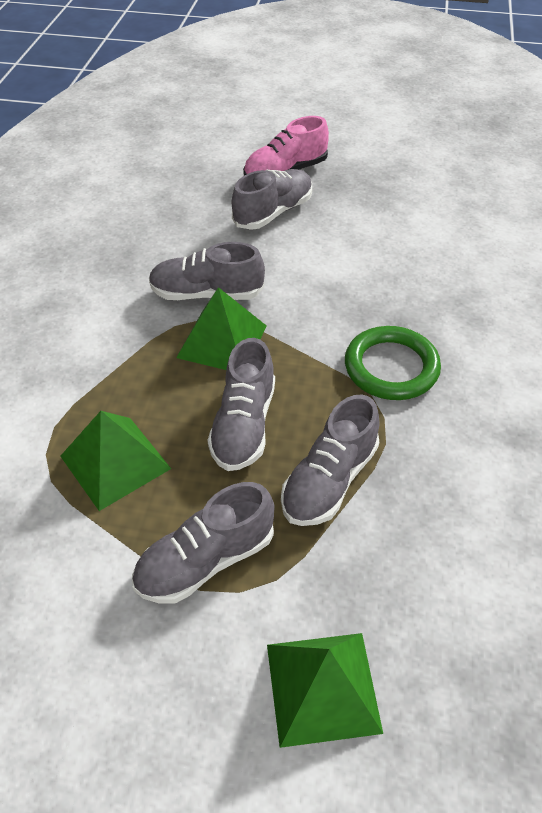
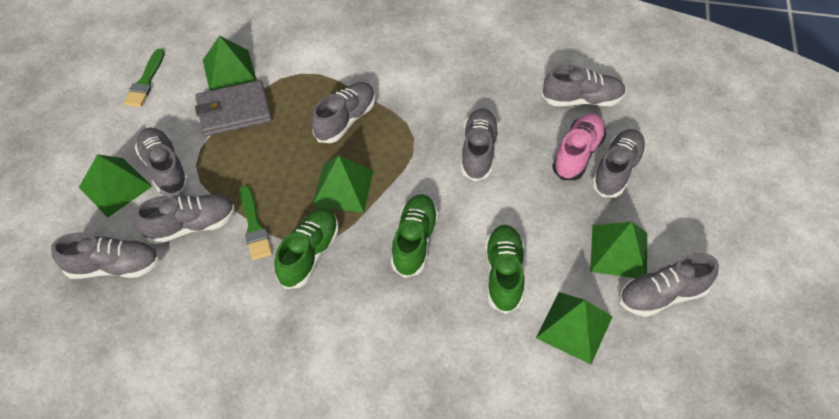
green brush: 0 -> 2
green pyramid: 3 -> 5
green ring: 1 -> 0
green shoe: 0 -> 3
grey shoe: 5 -> 8
grey wallet: 0 -> 1

